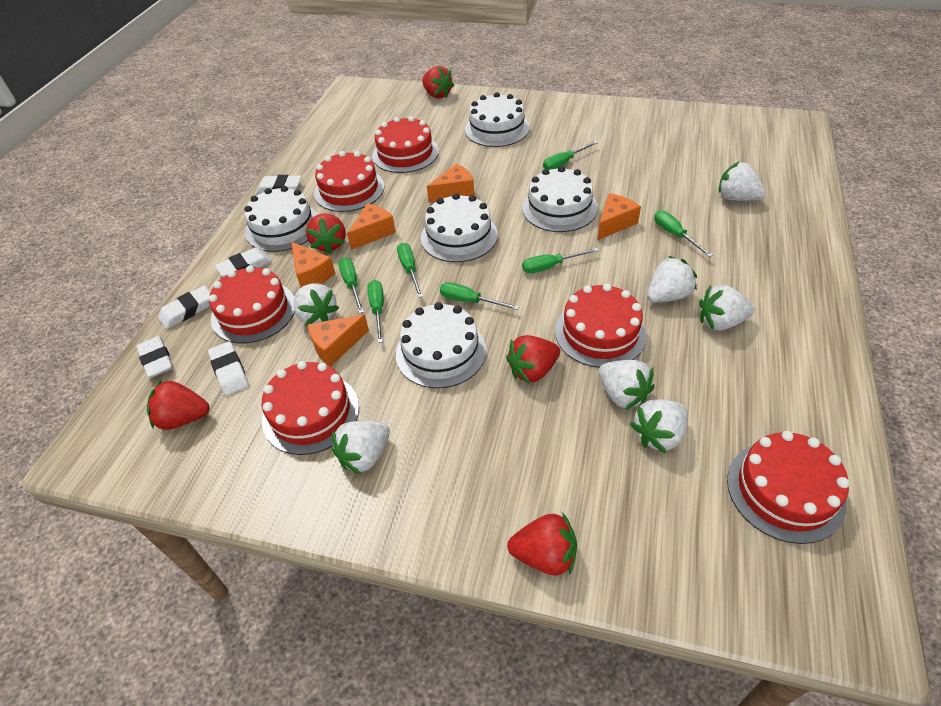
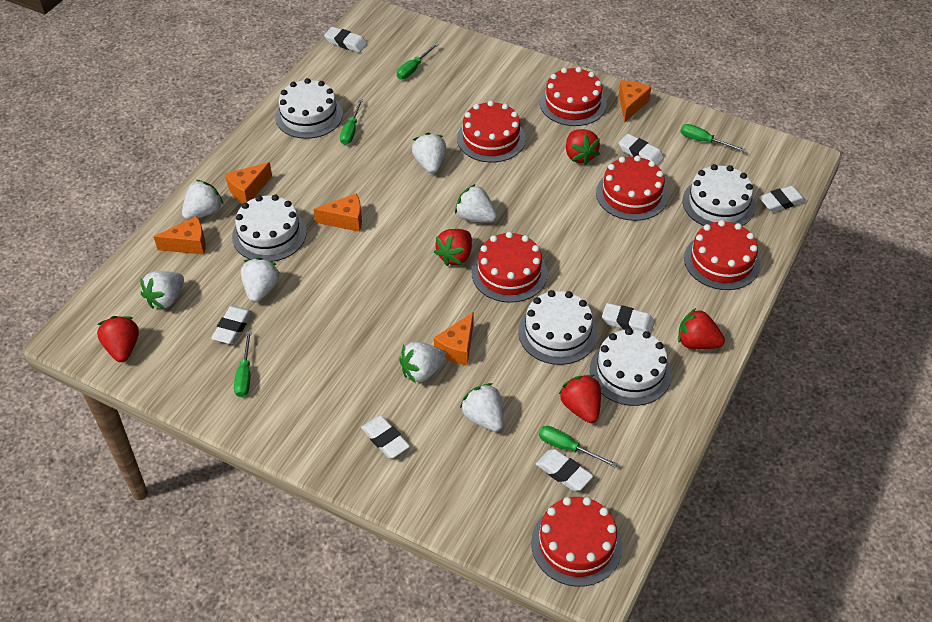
green screwdriver: 7 -> 5
white eraser: 5 -> 7

